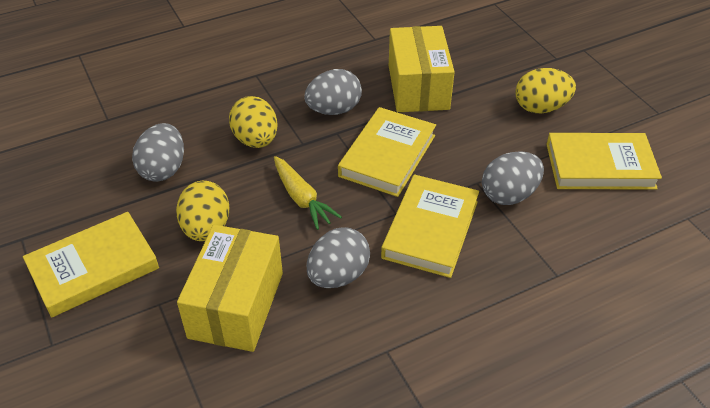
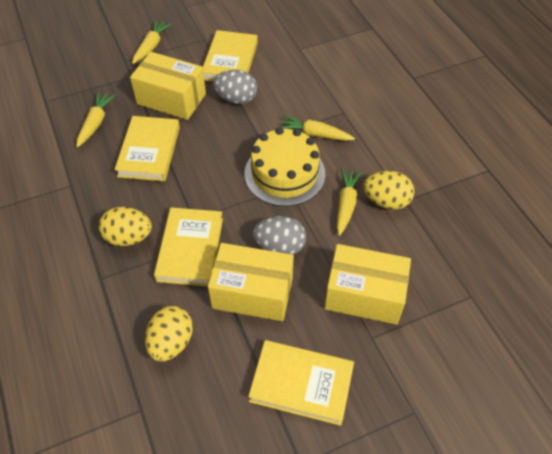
grey egg: 4 -> 2
yellow box: 2 -> 3
yellow cake: 0 -> 1
yellow carrot: 1 -> 4

